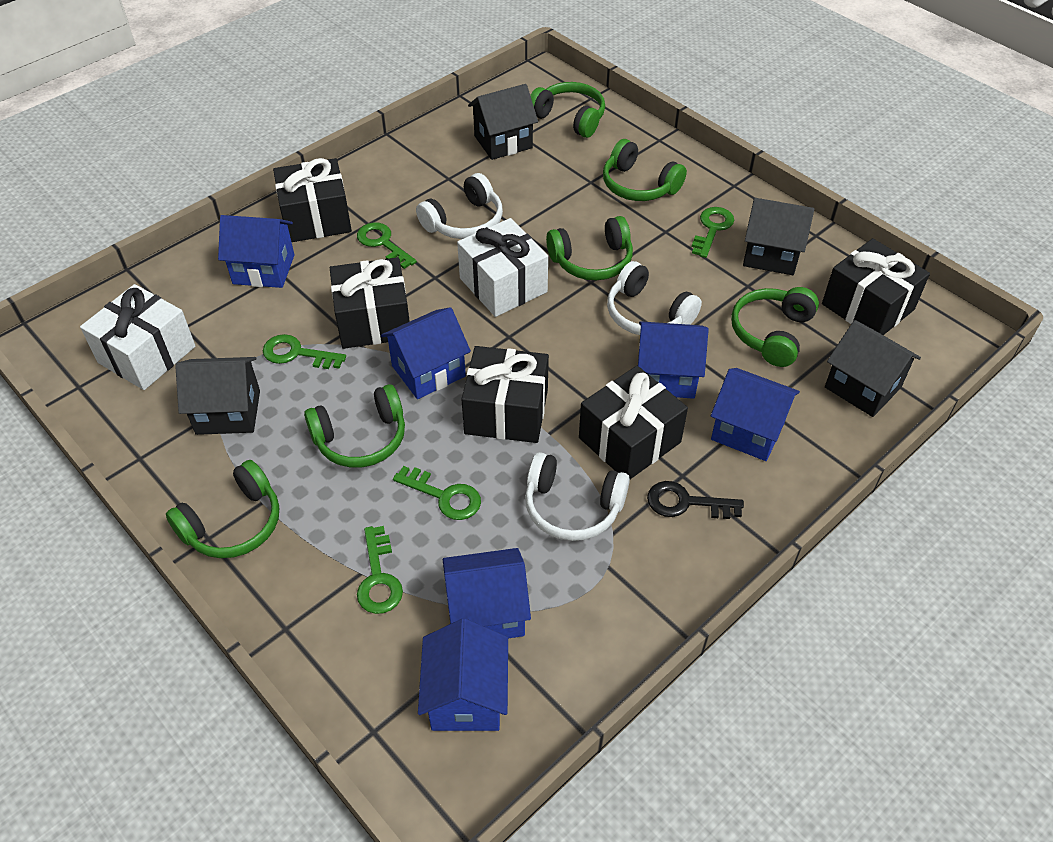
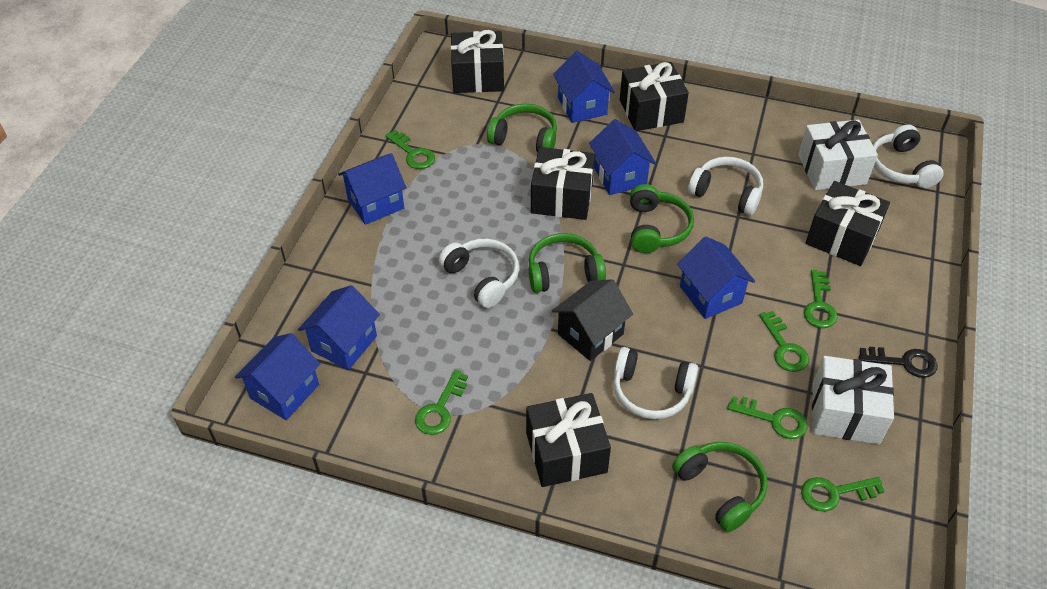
black house: 4 -> 1
green headphones: 6 -> 4
green key: 5 -> 6
white headphones: 3 -> 4

